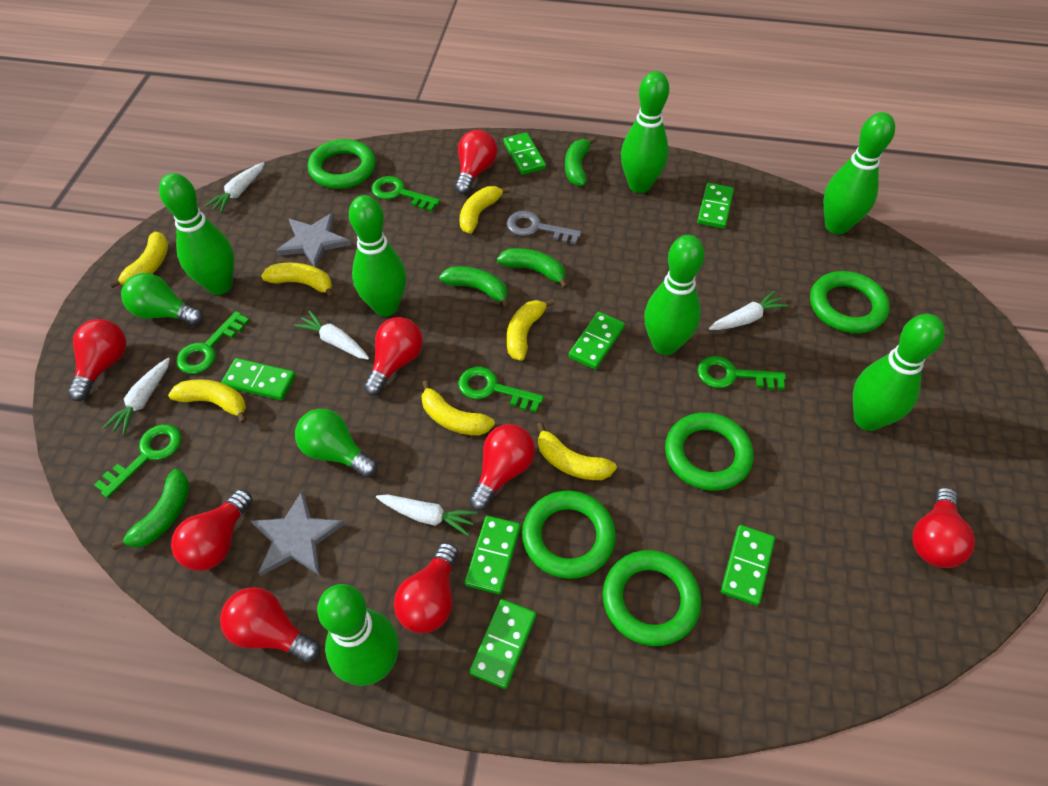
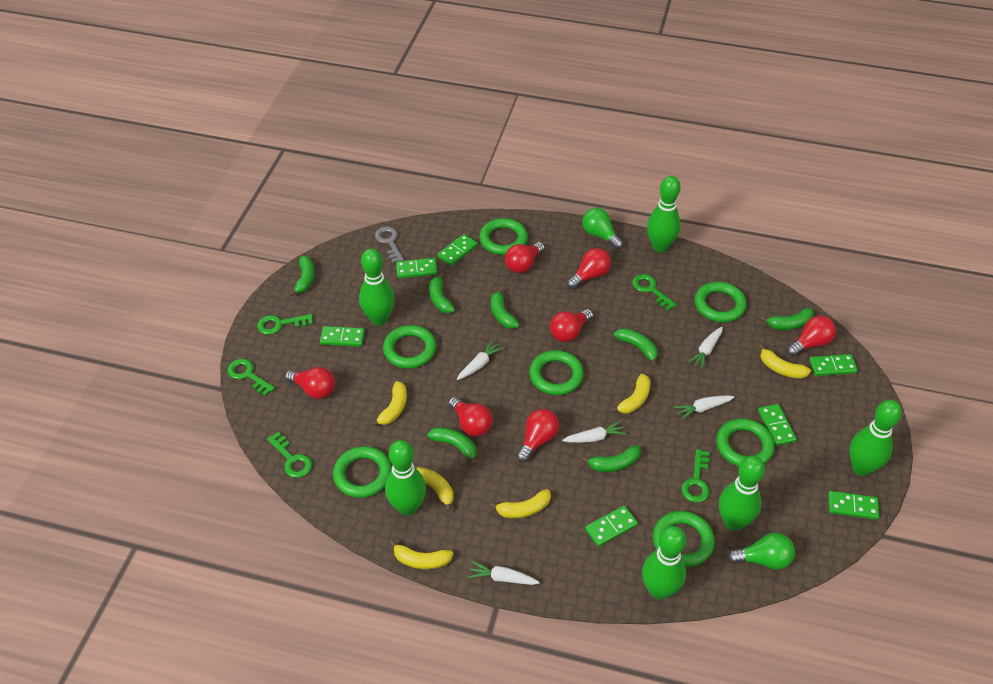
green banana: 4 -> 7
green bowling pin: 7 -> 6
green ring: 5 -> 7
grey star: 2 -> 0
red light bulb: 8 -> 7
yellow banana: 7 -> 6

